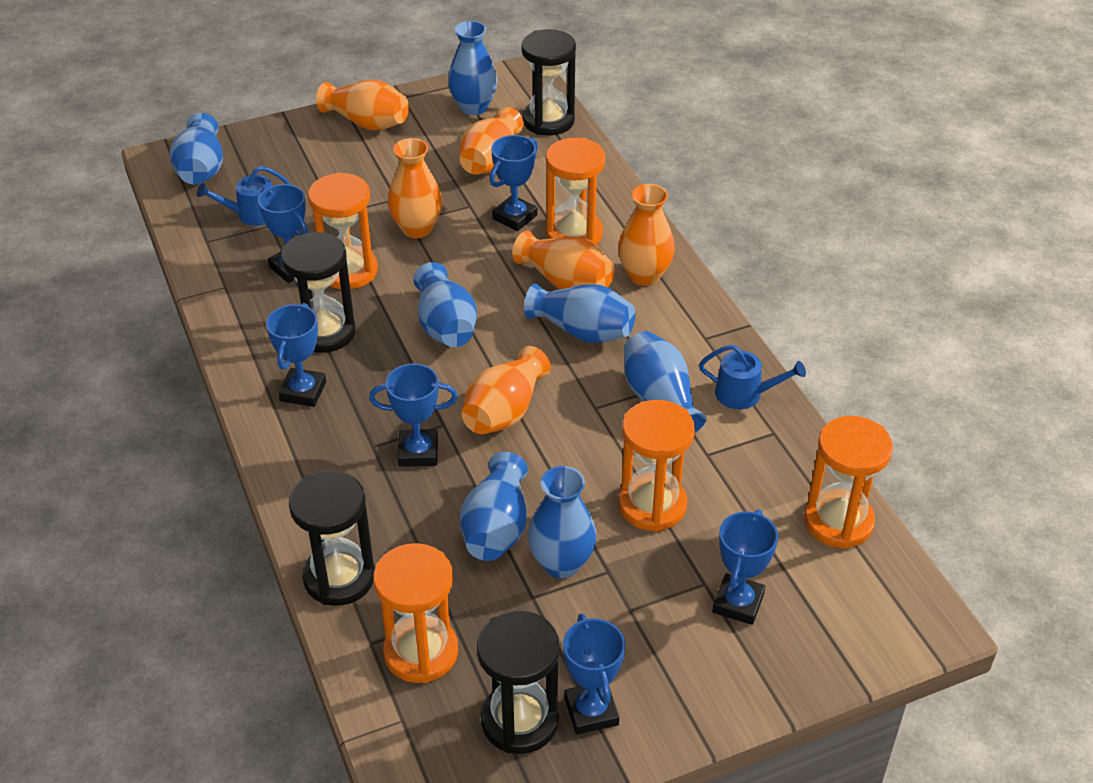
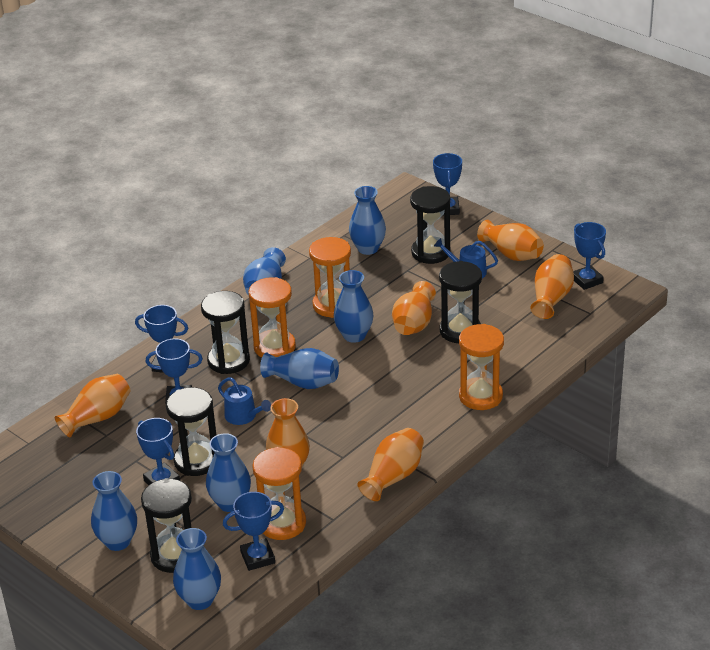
black hourglass: 4 -> 5
orange hourglass: 5 -> 4

